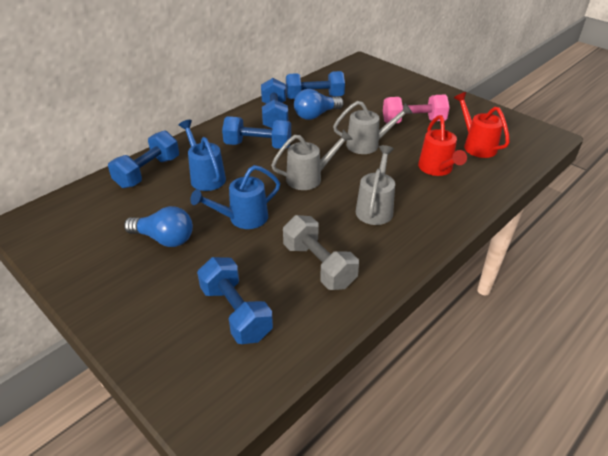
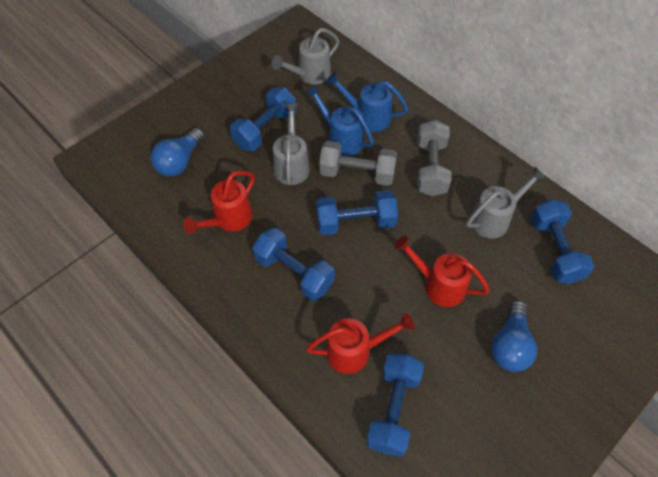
grey dumbbell: 1 -> 2
pink dumbbell: 1 -> 0
red watering can: 2 -> 3

